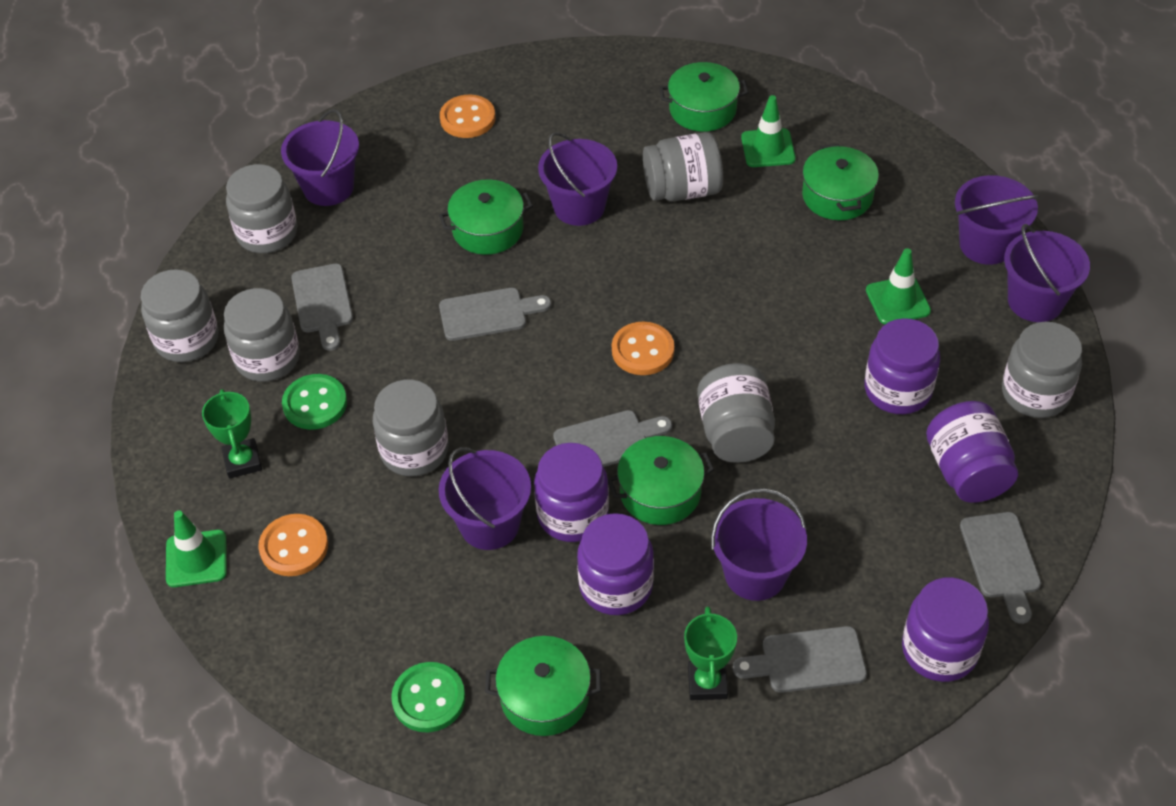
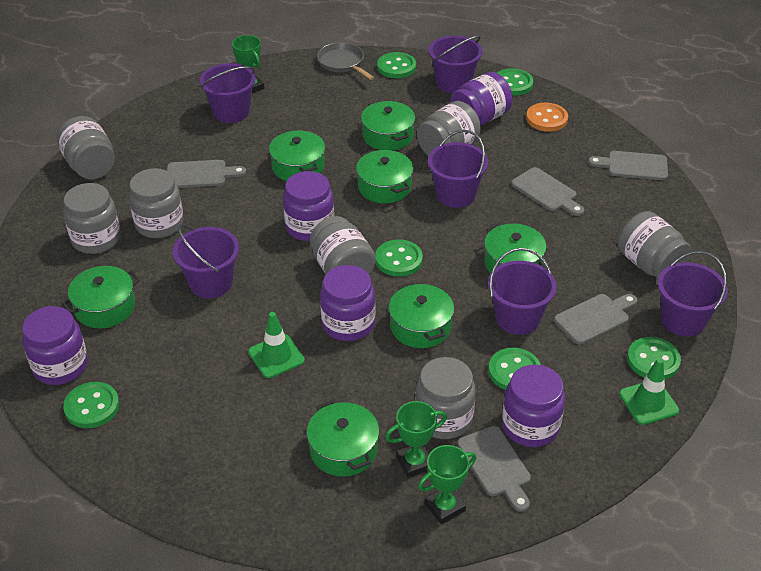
green button: 2 -> 6
green pot: 5 -> 7
green traffic cone: 3 -> 2
green trophy: 2 -> 3
grey pan: 0 -> 1
orange button: 3 -> 1

